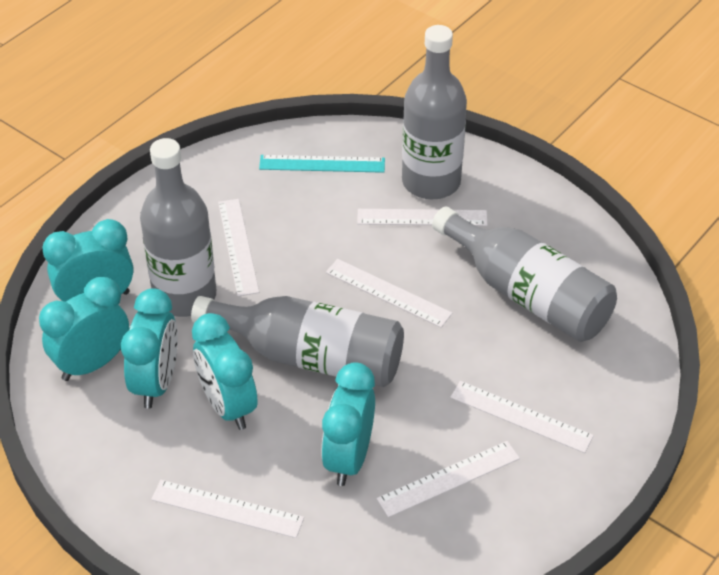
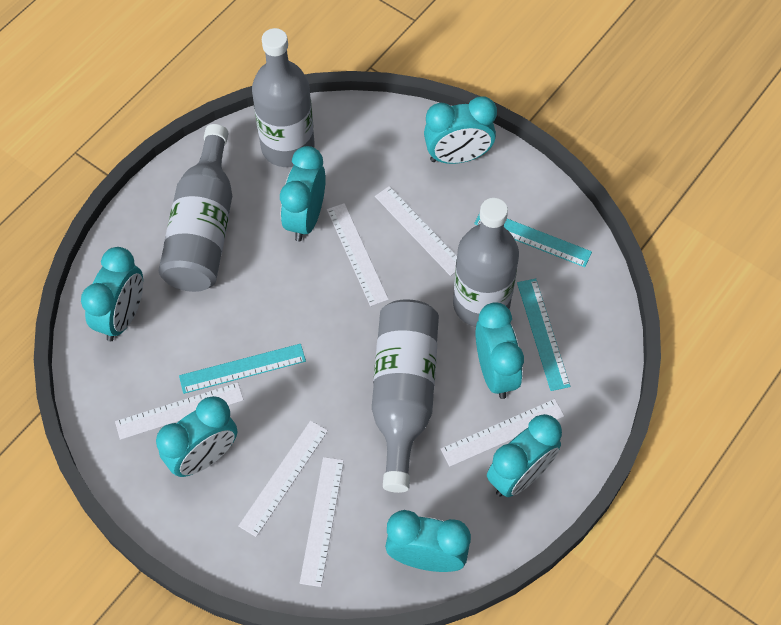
turquoise clock: 5 -> 7
turquoise ruler: 1 -> 3

